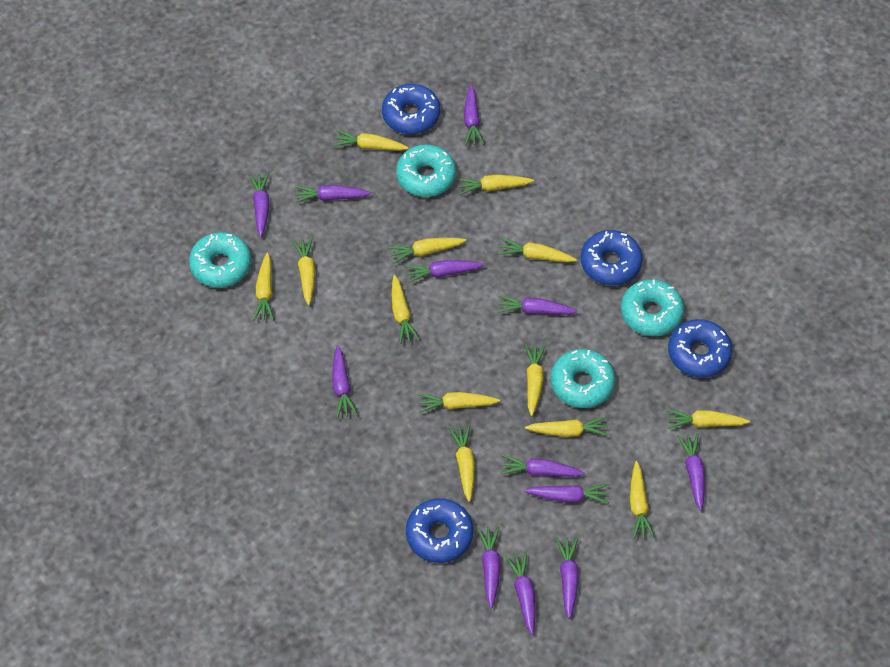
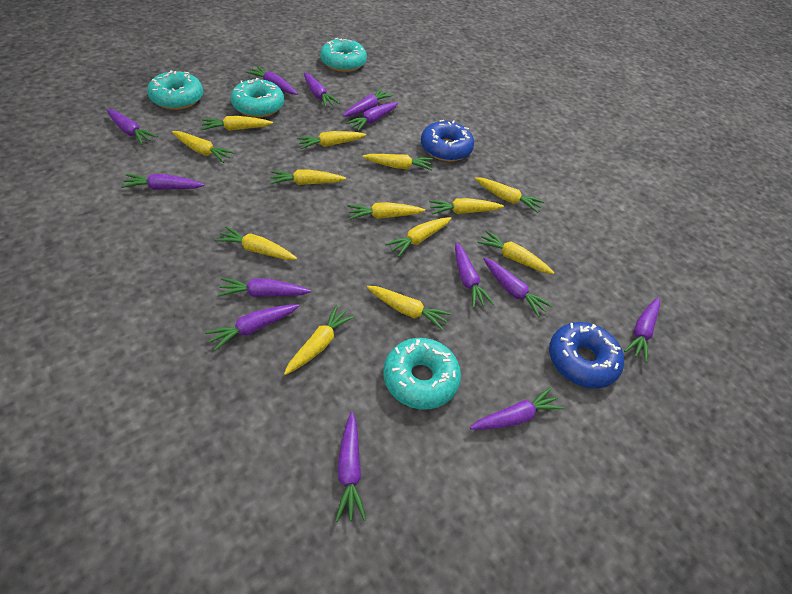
blue donut: 4 -> 2
purple carrot: 12 -> 13

